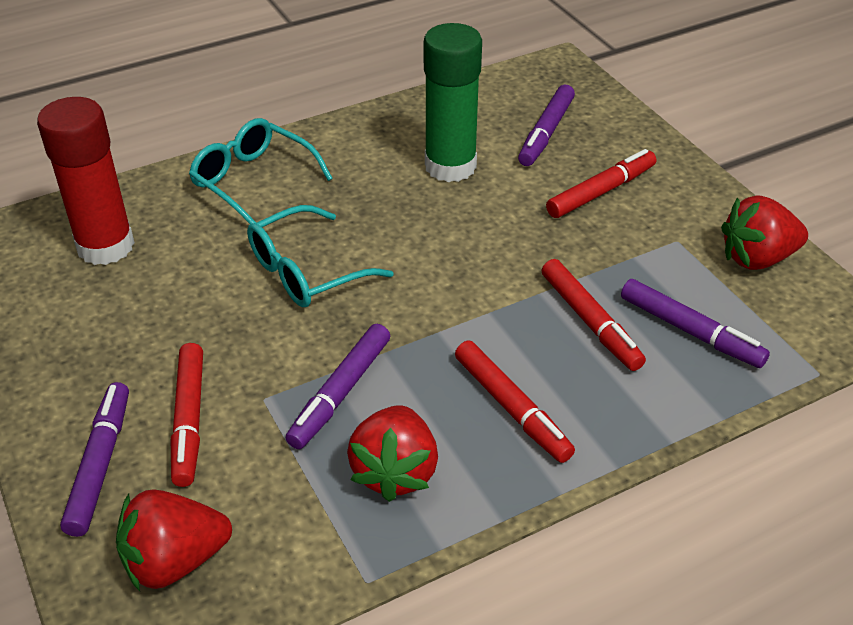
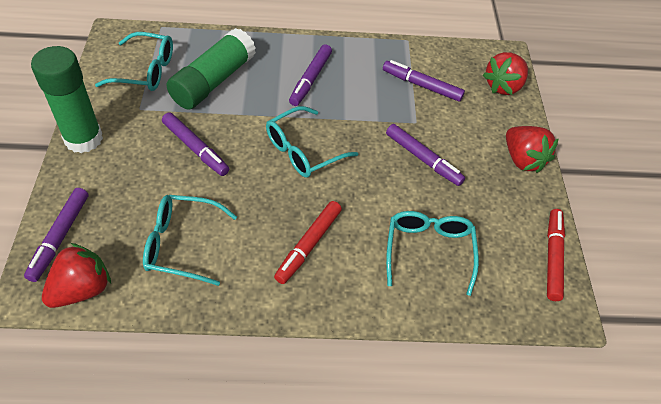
green glue stick: 1 -> 2
purple marker: 4 -> 5
red glue stick: 1 -> 0
red marker: 4 -> 2
turquoise glasses: 2 -> 4

